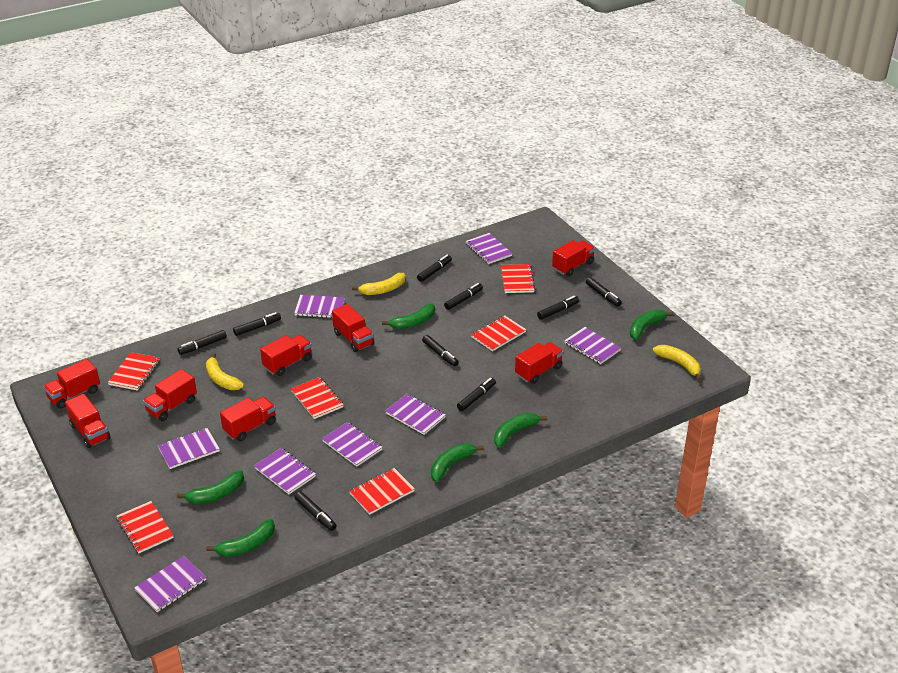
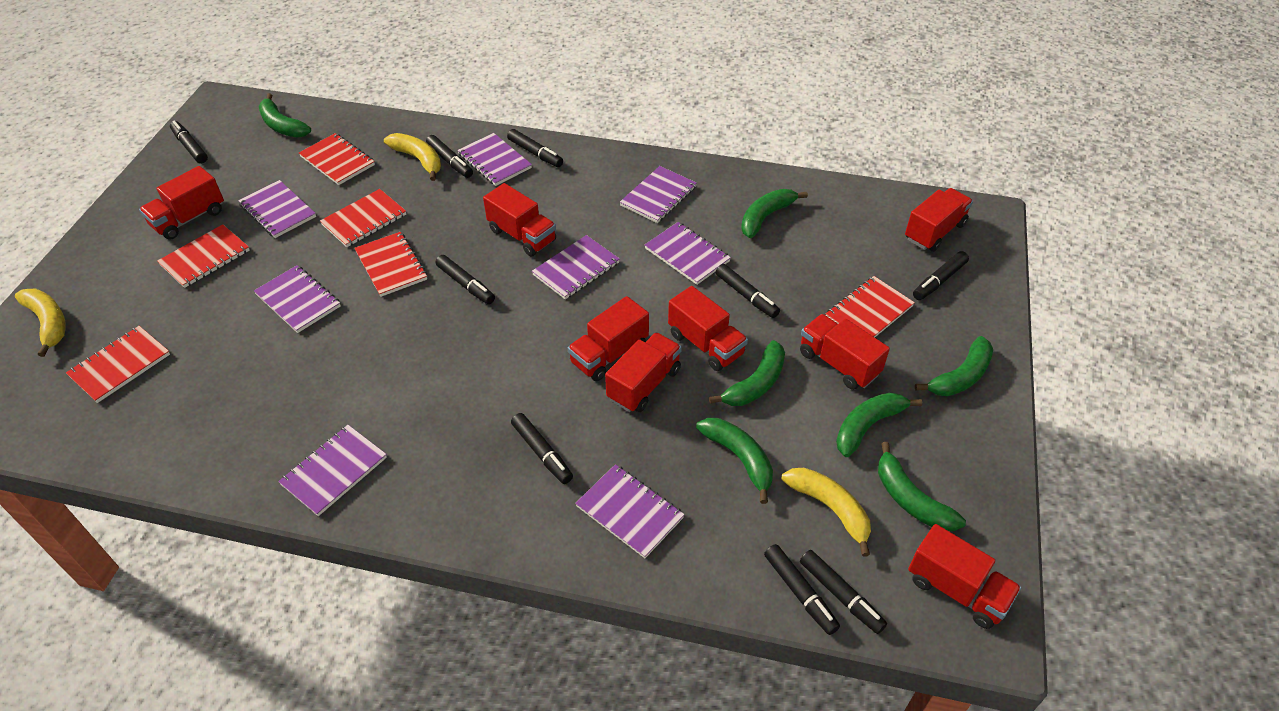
green banana: 6 -> 7

